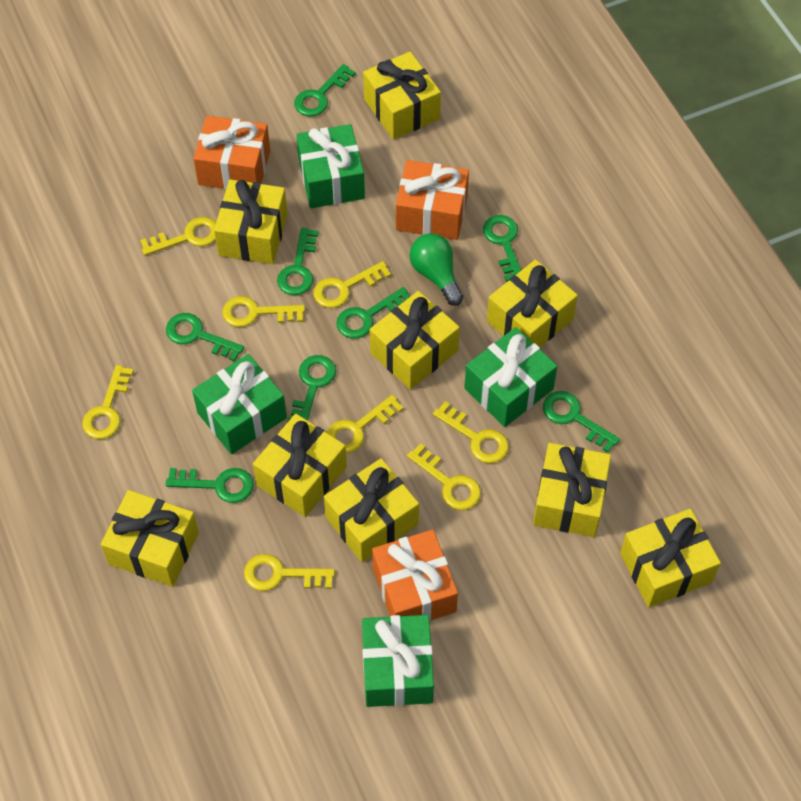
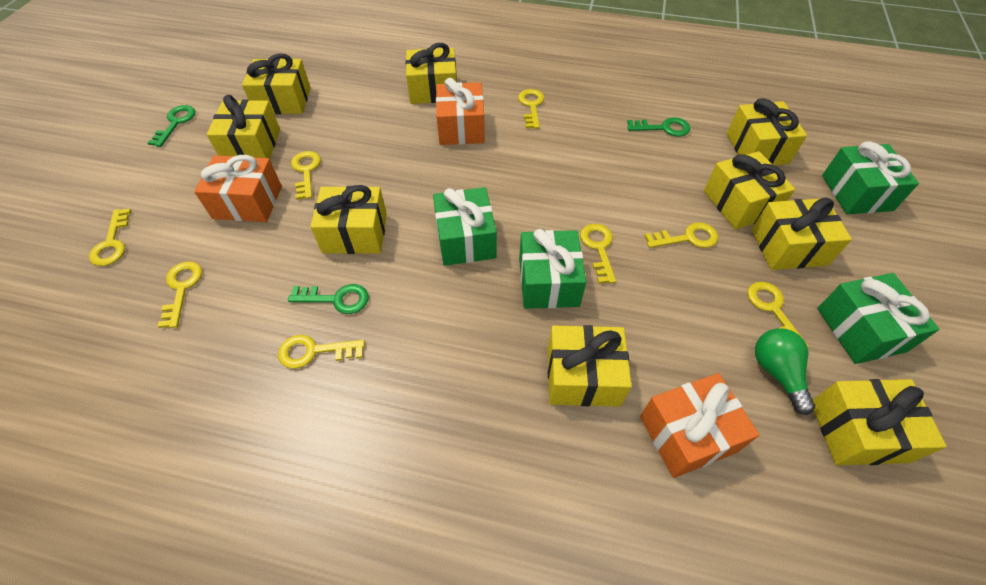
green key: 8 -> 3

